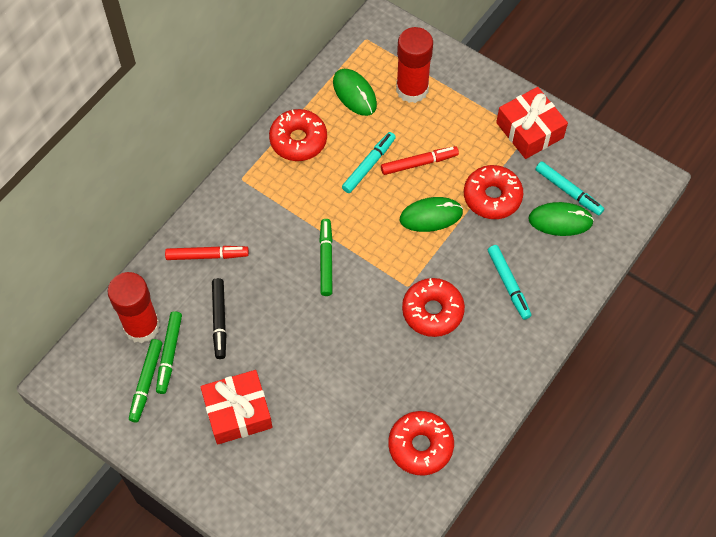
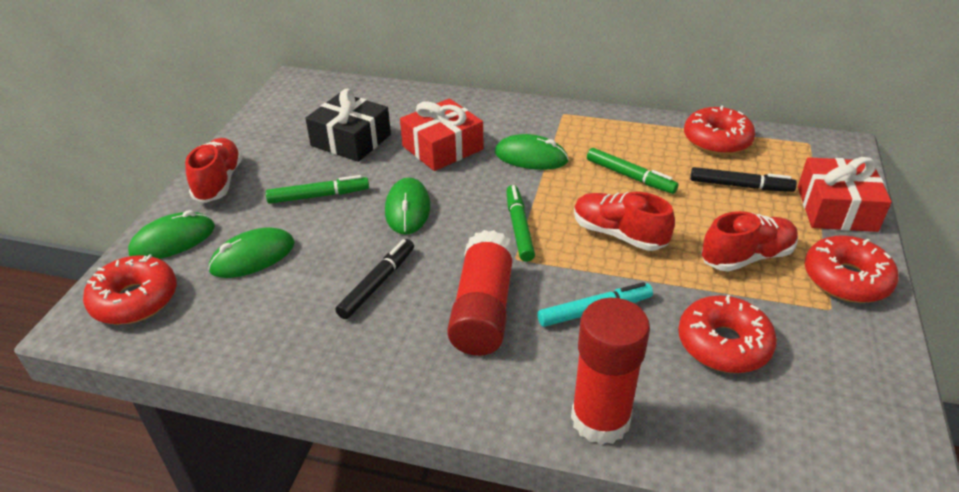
black gift: 0 -> 1
black marker: 1 -> 2
green mouse: 3 -> 4
red marker: 2 -> 0
red shoe: 0 -> 3
turquoise marker: 3 -> 1

